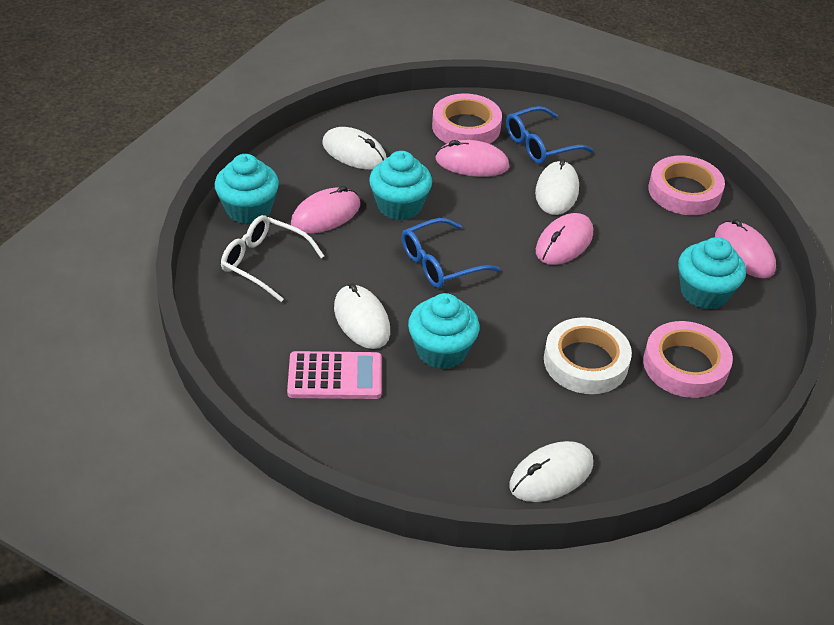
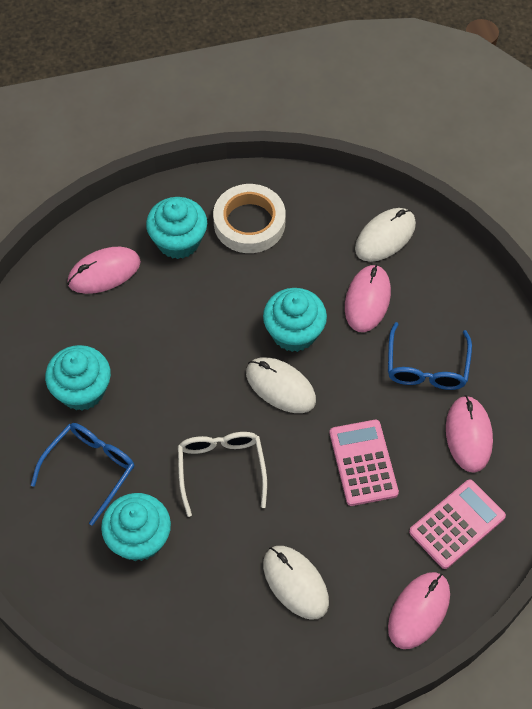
pink calculator: 1 -> 2
pink tape: 3 -> 0
white mouse: 4 -> 3

